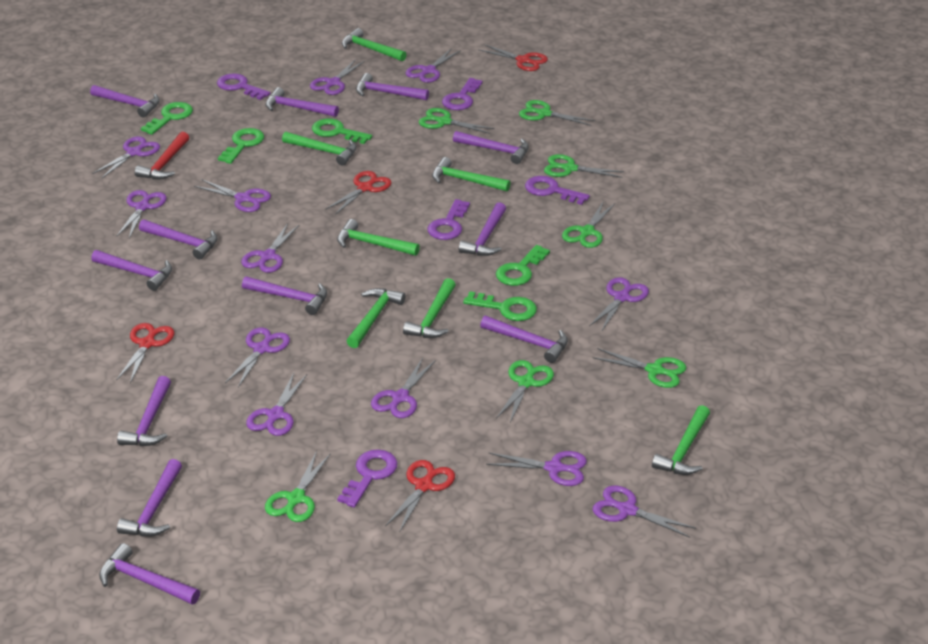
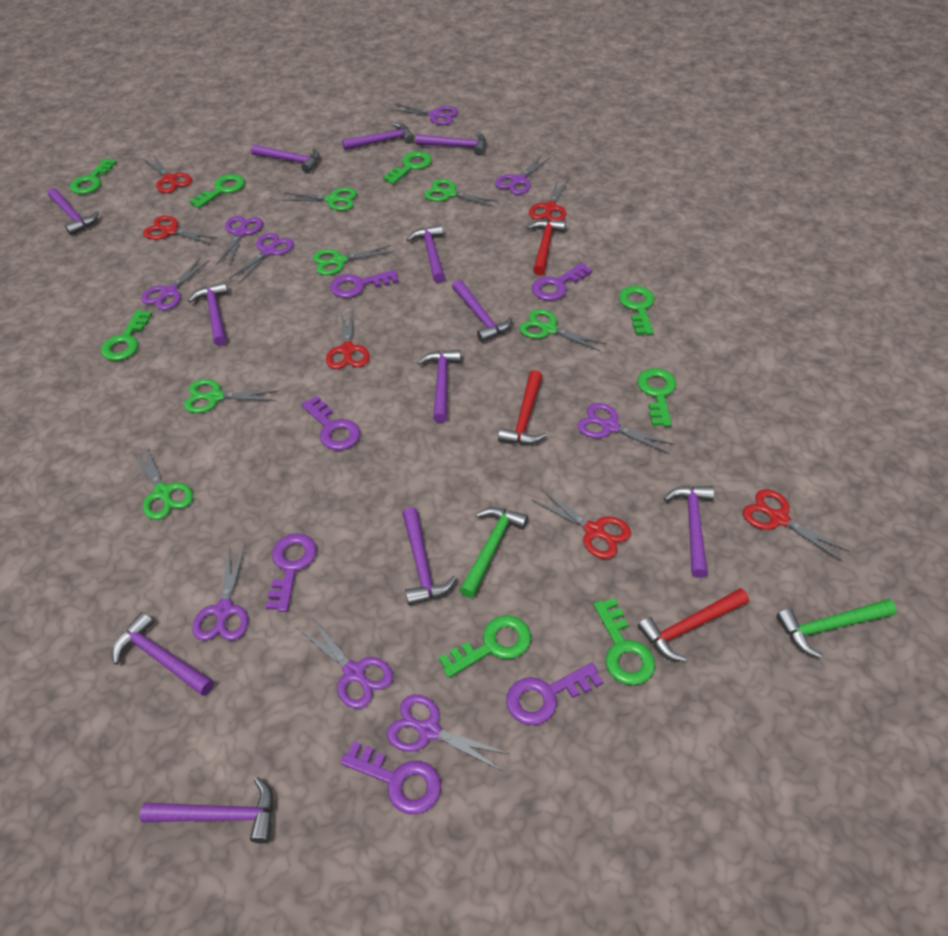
green hammer: 7 -> 2
green key: 5 -> 8
green scissors: 7 -> 6
purple key: 5 -> 6
purple scissors: 12 -> 9
red hammer: 1 -> 3
red scissors: 4 -> 6

